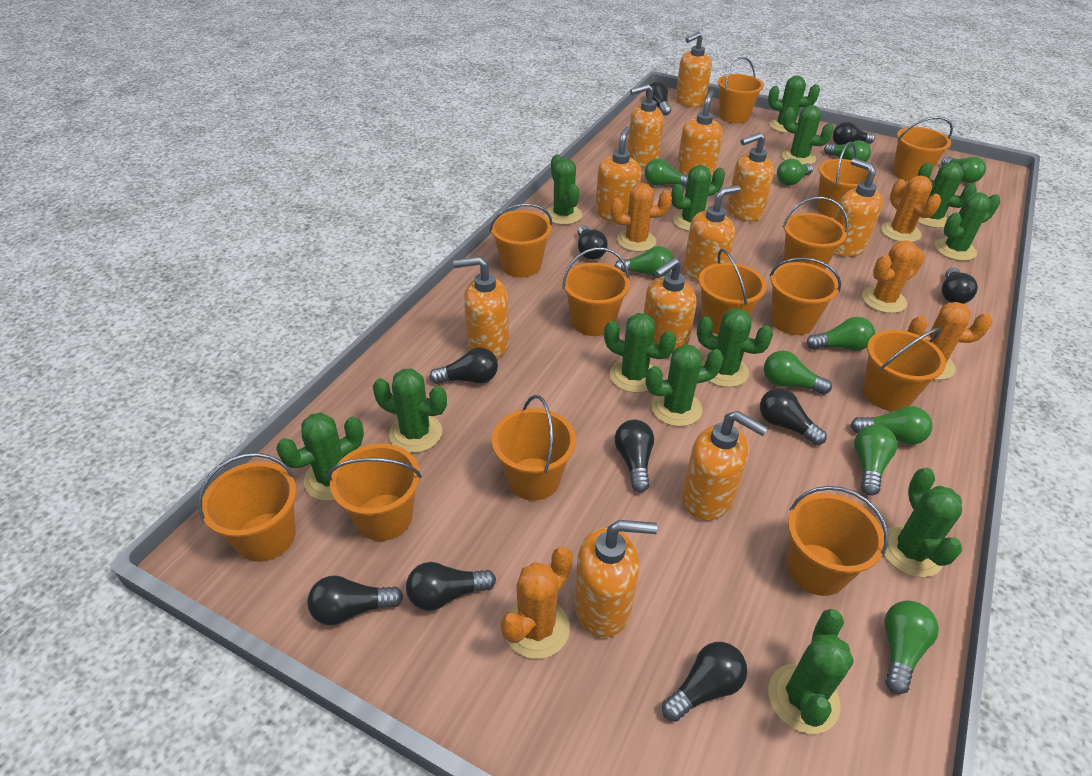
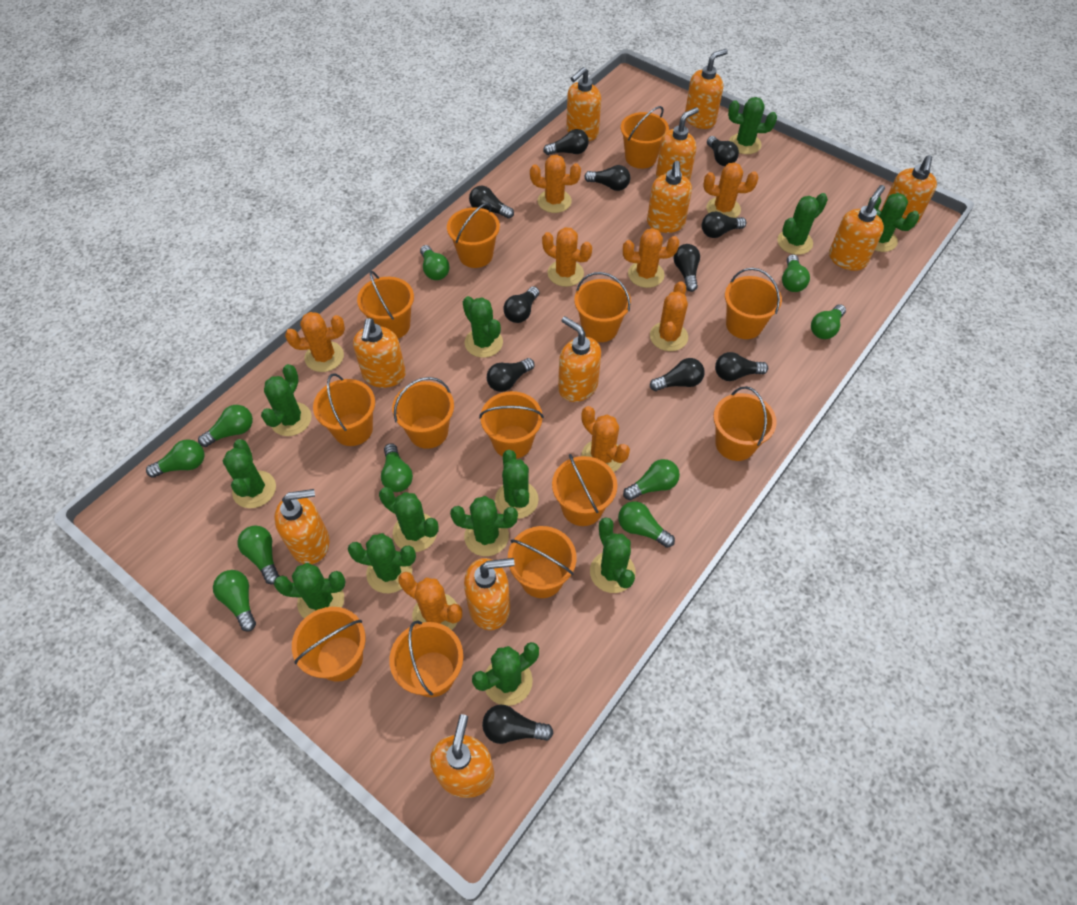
black light bulb: 10 -> 11
orange cactus: 5 -> 8

